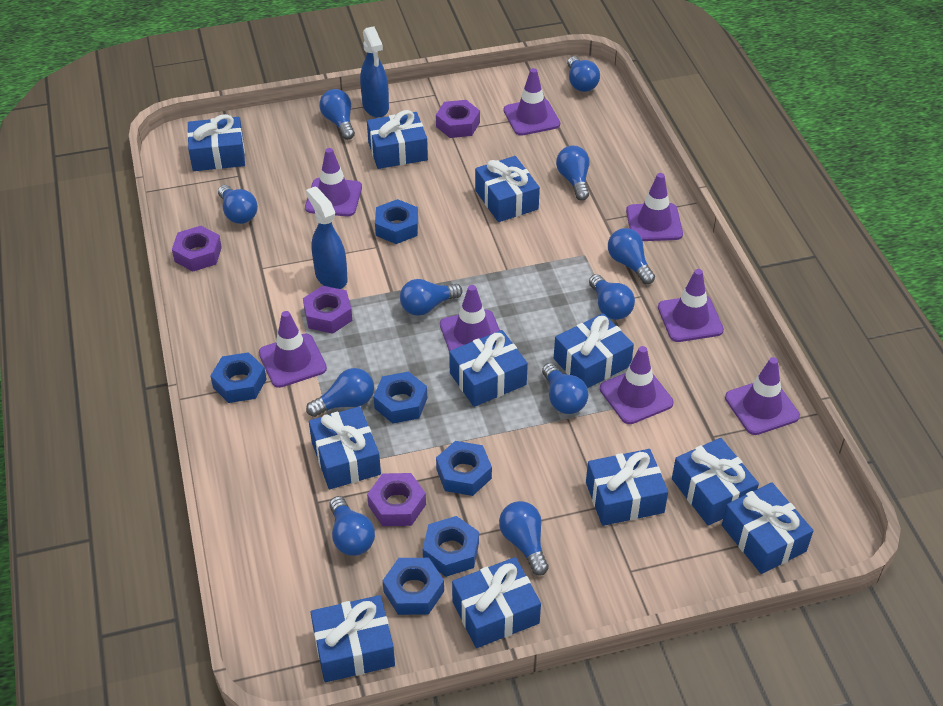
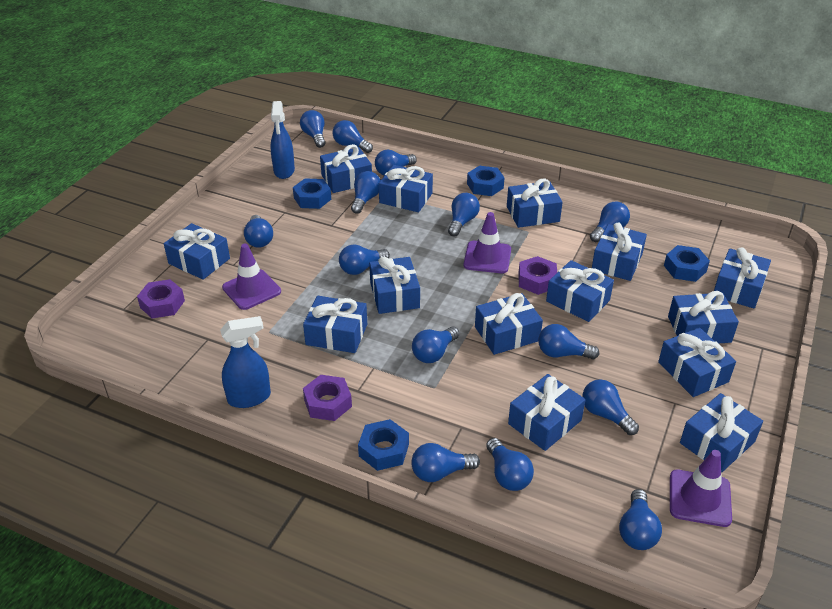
blue gift: 11 -> 14
blue light bulb: 11 -> 14
blue nut: 6 -> 4
purple nut: 4 -> 3
purple traffic cone: 8 -> 3

